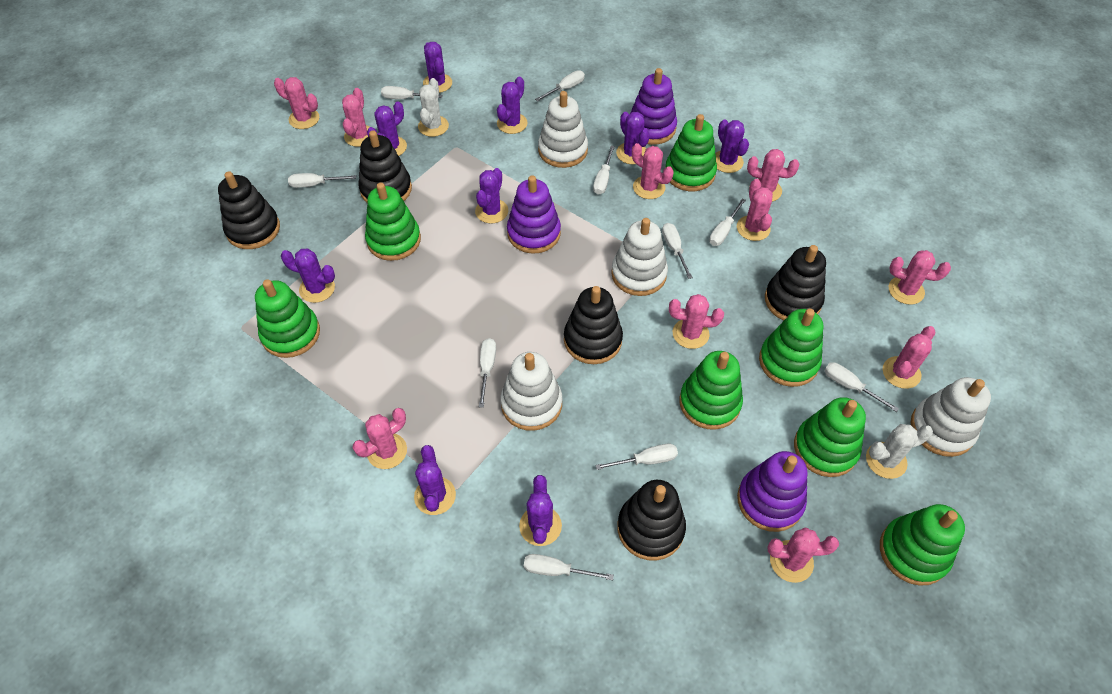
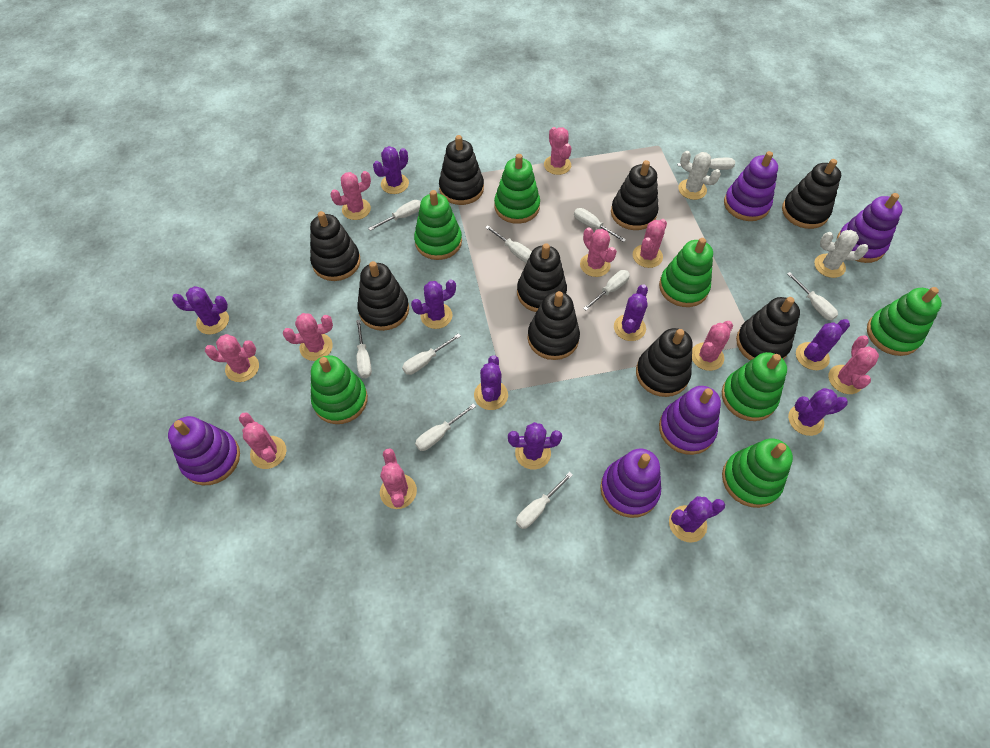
black stacking toy: 5 -> 9
purple stacking toy: 3 -> 5
white stacking toy: 4 -> 0

